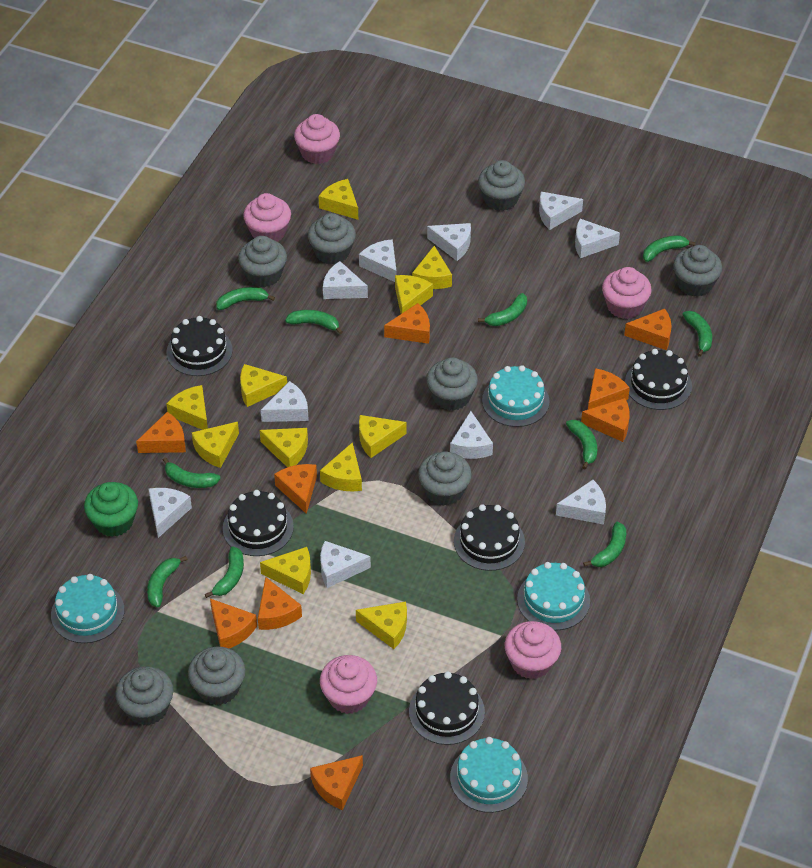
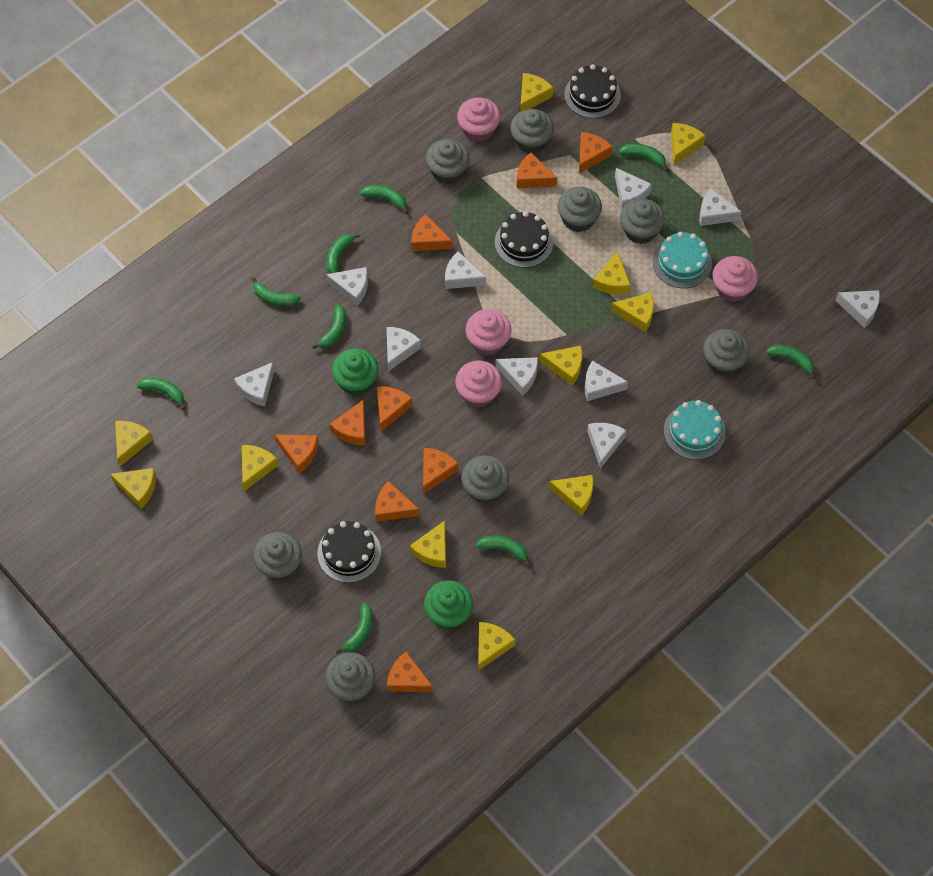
black cake: 5 -> 3
green banana: 10 -> 9
green cupcake: 1 -> 2
pink cupcake: 5 -> 4
turquoise cake: 4 -> 2

